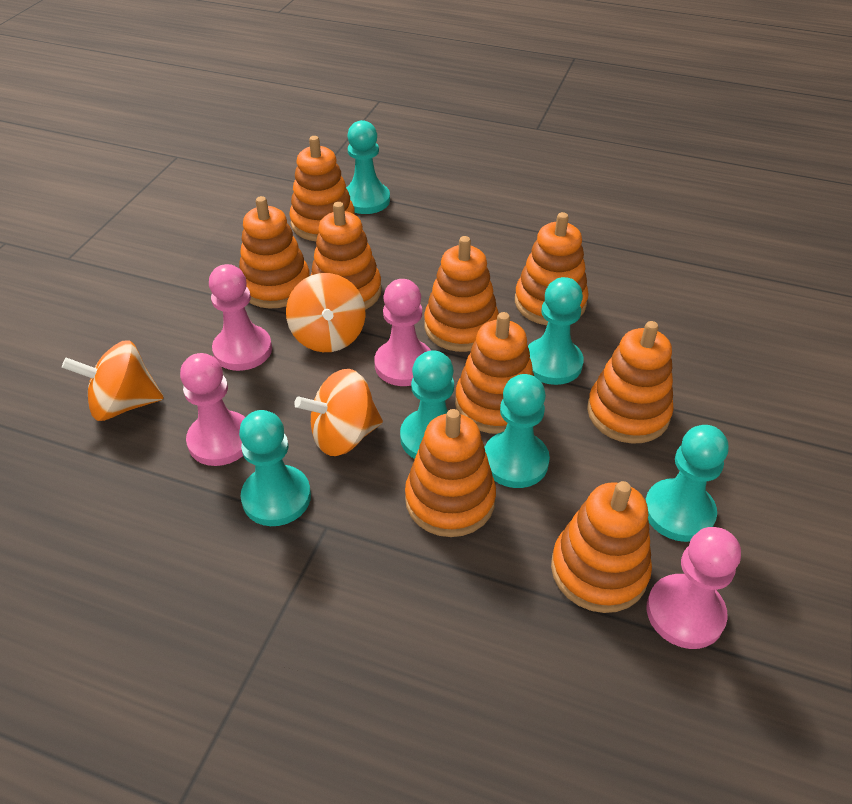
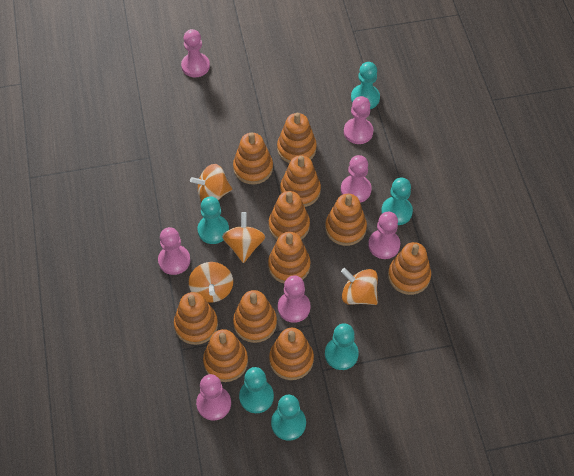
orange spinning top: 3 -> 4
orange stacking toy: 9 -> 11
pink pawn: 4 -> 7

